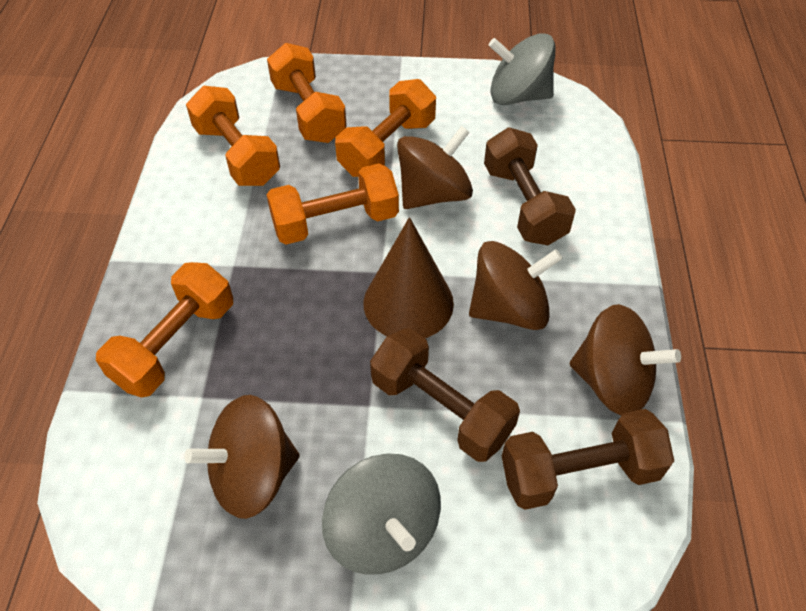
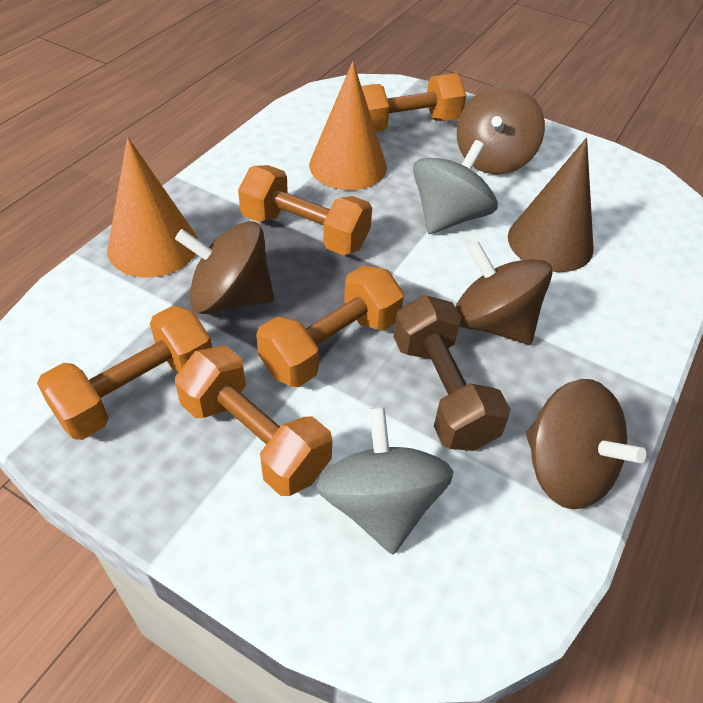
brown dumbbell: 3 -> 1
orange cone: 0 -> 2

